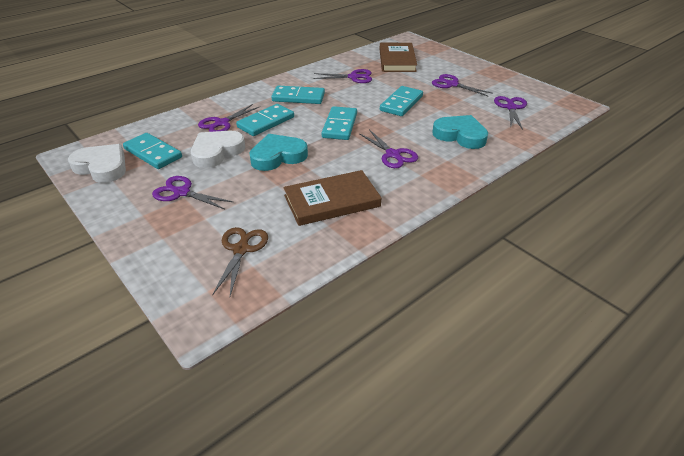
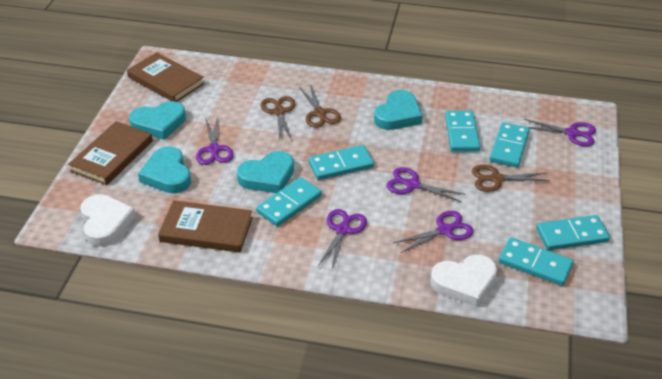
brown book: 2 -> 3
brown scissors: 1 -> 3
purple scissors: 6 -> 5
turquoise domino: 5 -> 6
turquoise heart: 2 -> 4

